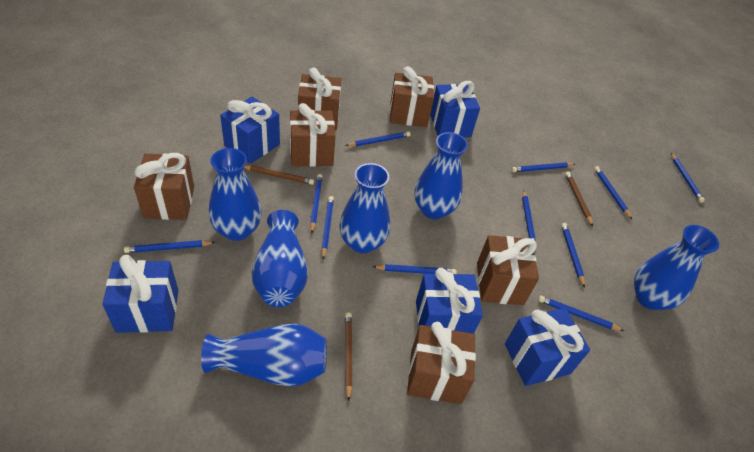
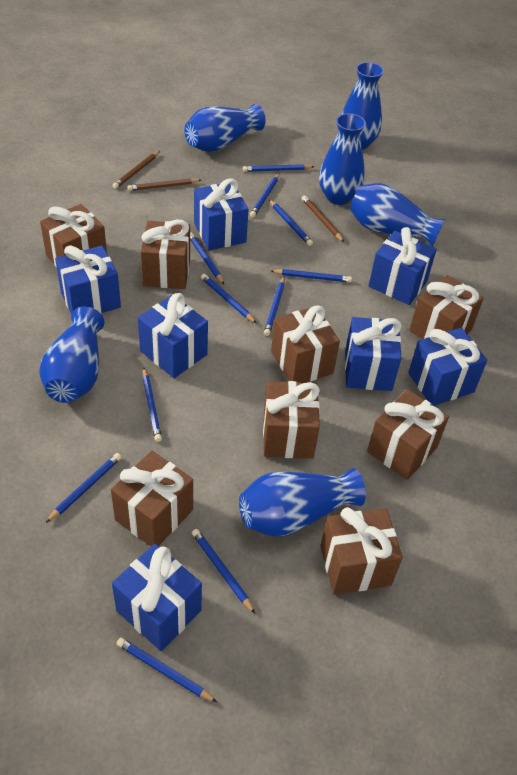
blue gift: 5 -> 7
brown gift: 6 -> 8

